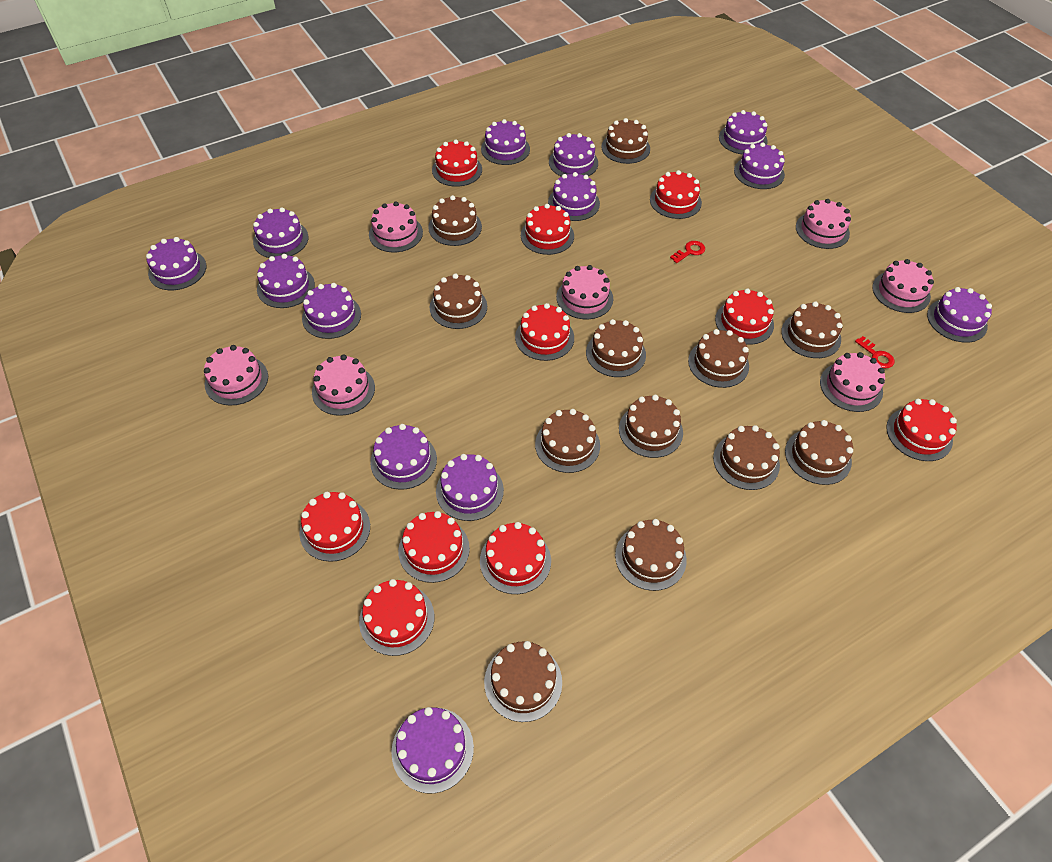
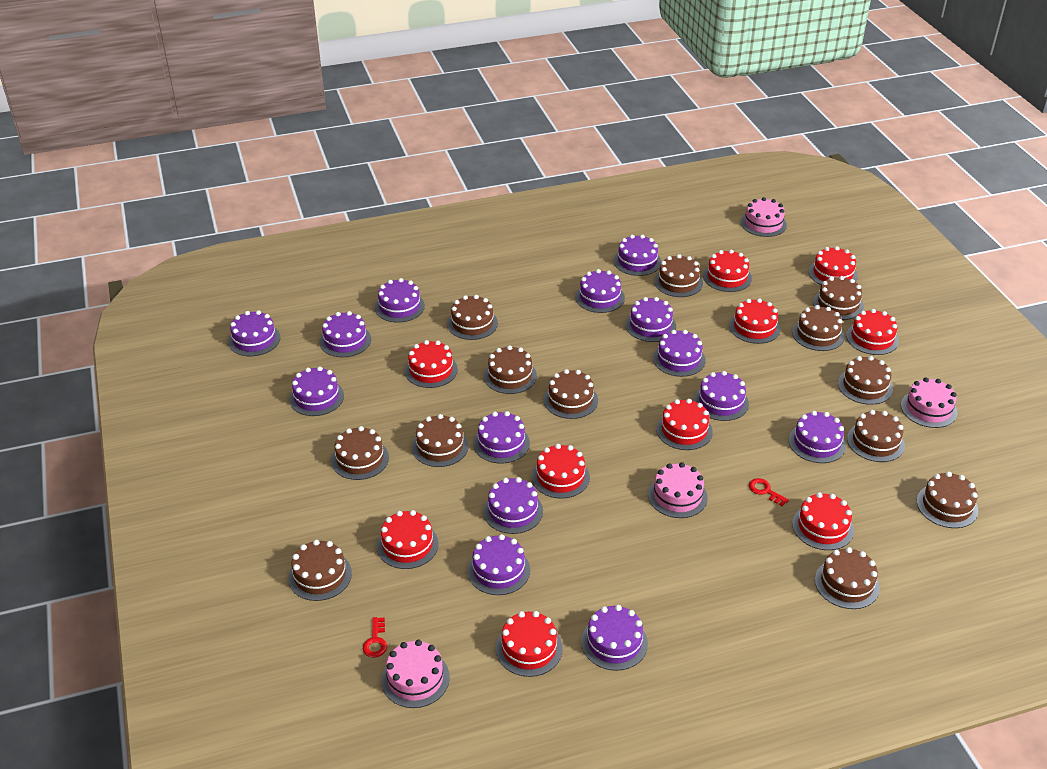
brown cake: 12 -> 13
pink cake: 7 -> 4
purple cake: 13 -> 14

